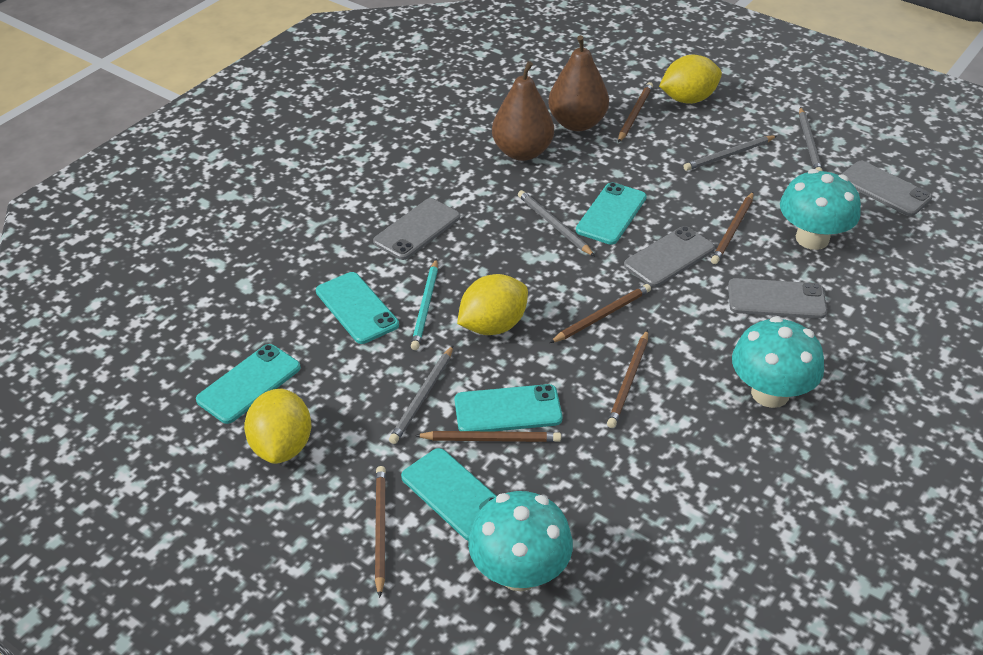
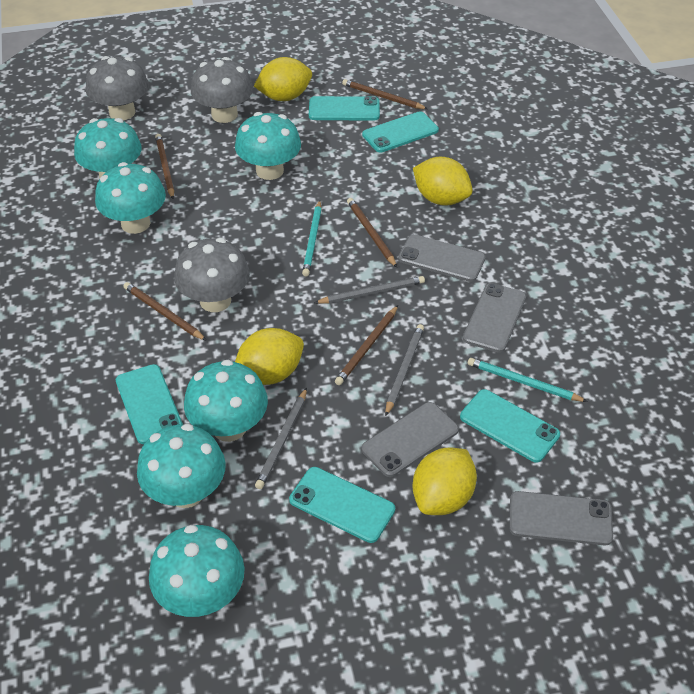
brown pear: 2 -> 0
brown pencil: 6 -> 5
grey mushroom: 0 -> 3
grey pencil: 4 -> 3
turquoise mushroom: 3 -> 6
turquoise pencil: 1 -> 2
yellow lemon: 3 -> 4

